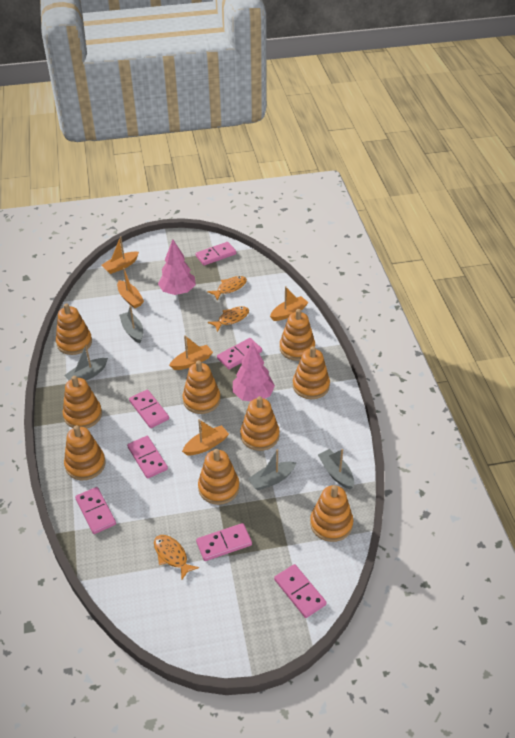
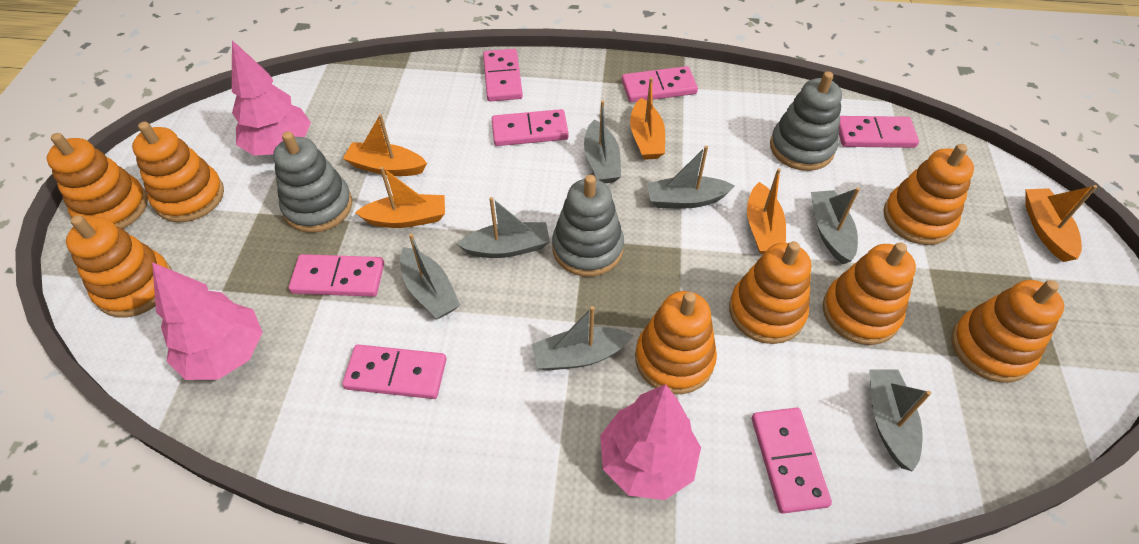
grey boat: 4 -> 7
grey stacking toy: 0 -> 3
orange fish: 3 -> 0
orange stacking toy: 9 -> 8
pink tree: 2 -> 3

